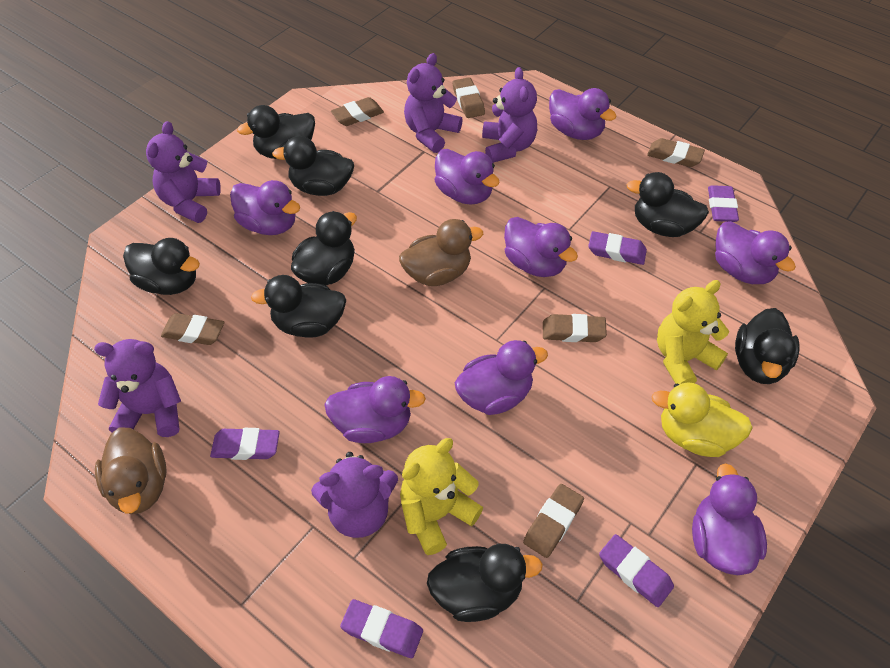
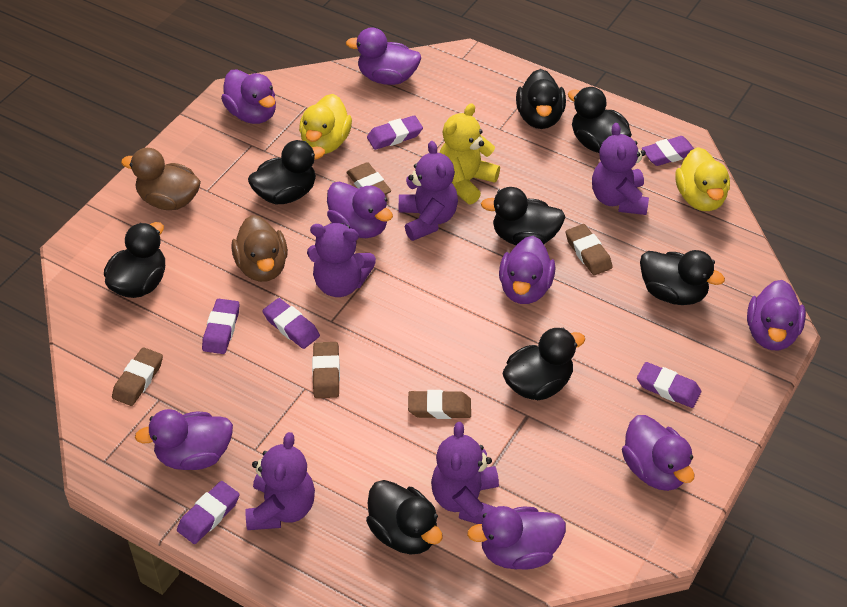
brown eraser: 6 -> 5
purple eraser: 5 -> 6
yellow duck: 1 -> 2
yellow teddy bear: 2 -> 1

